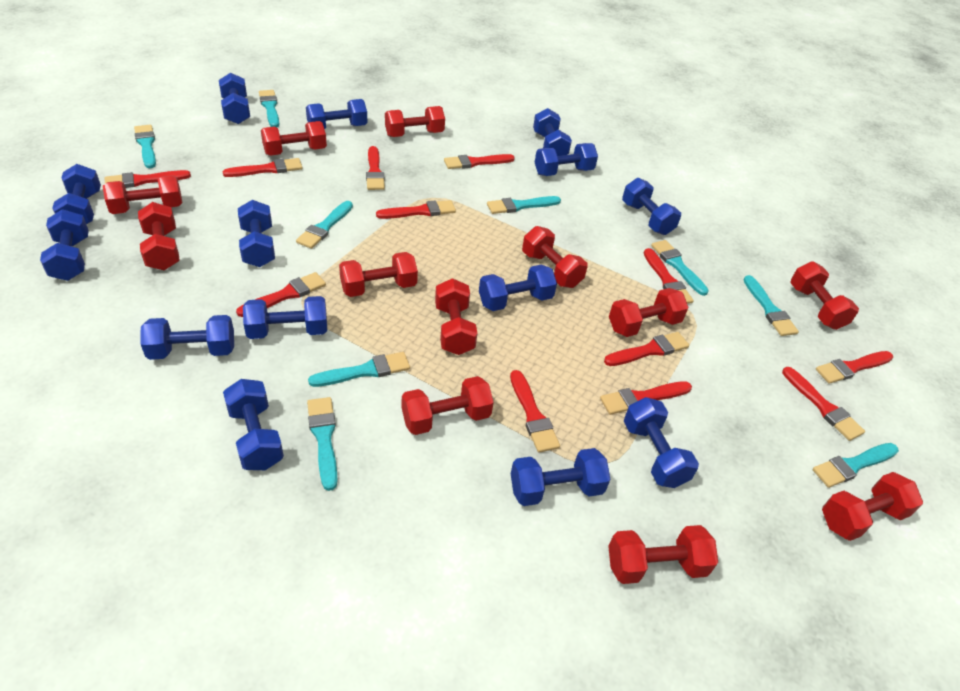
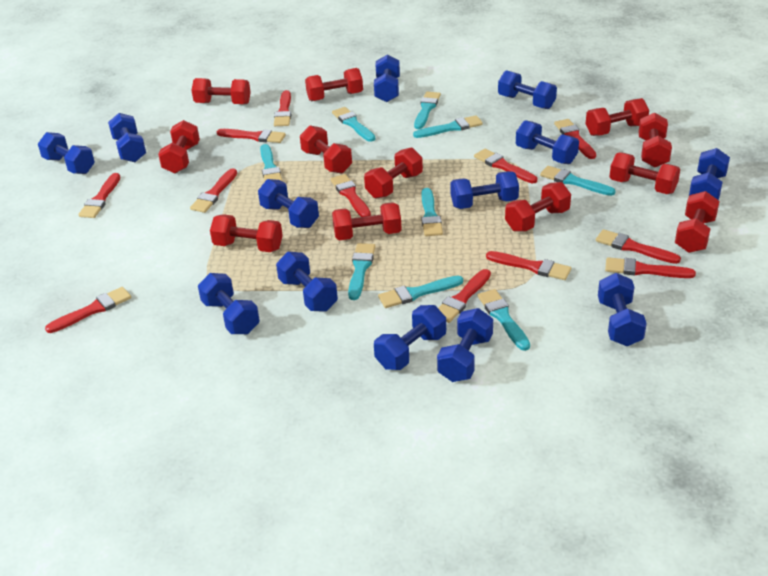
blue dumbbell: 14 -> 13

